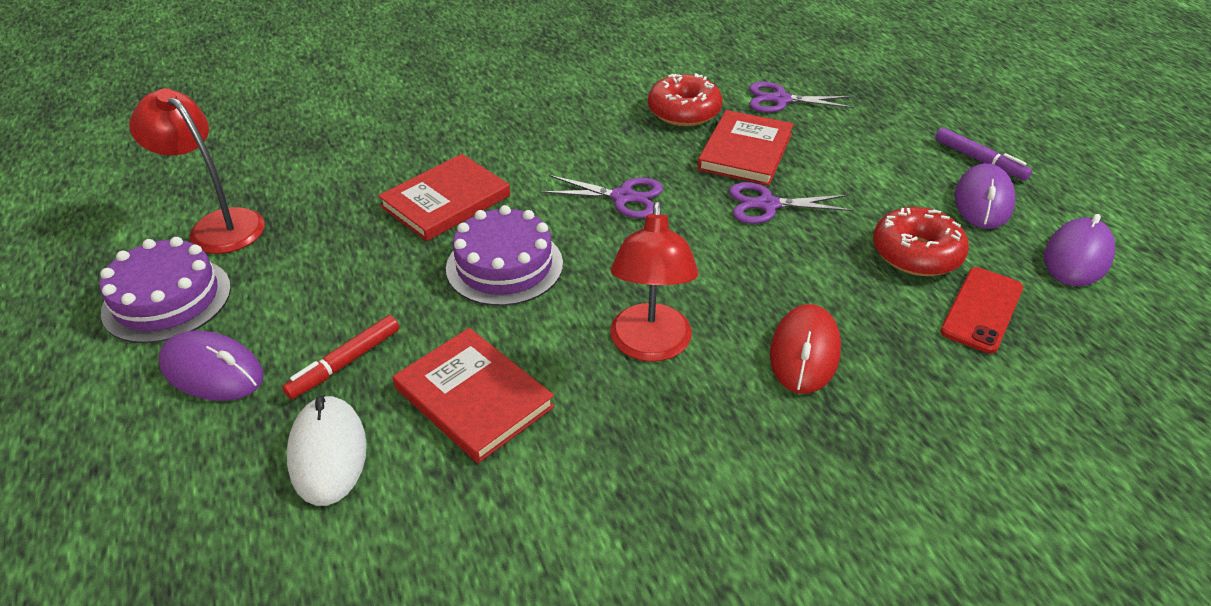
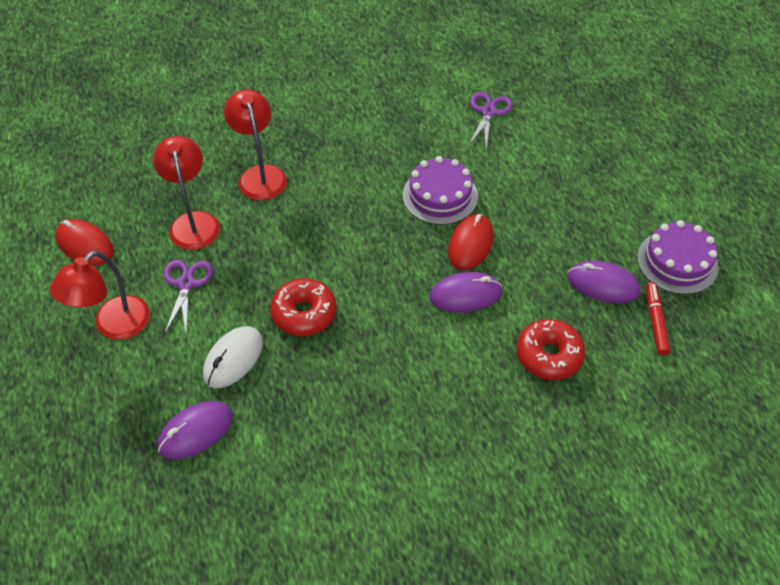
purple marker: 1 -> 0
purple scissors: 3 -> 2
red book: 3 -> 0
red lamp: 2 -> 3
red mouse: 1 -> 2
red phone: 1 -> 0

